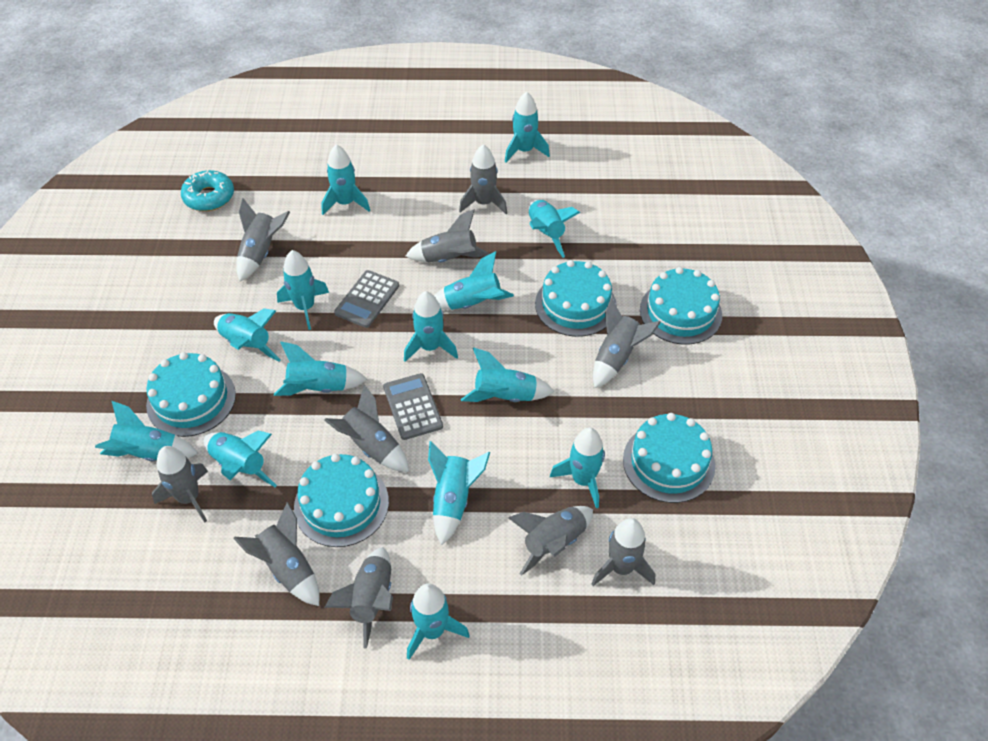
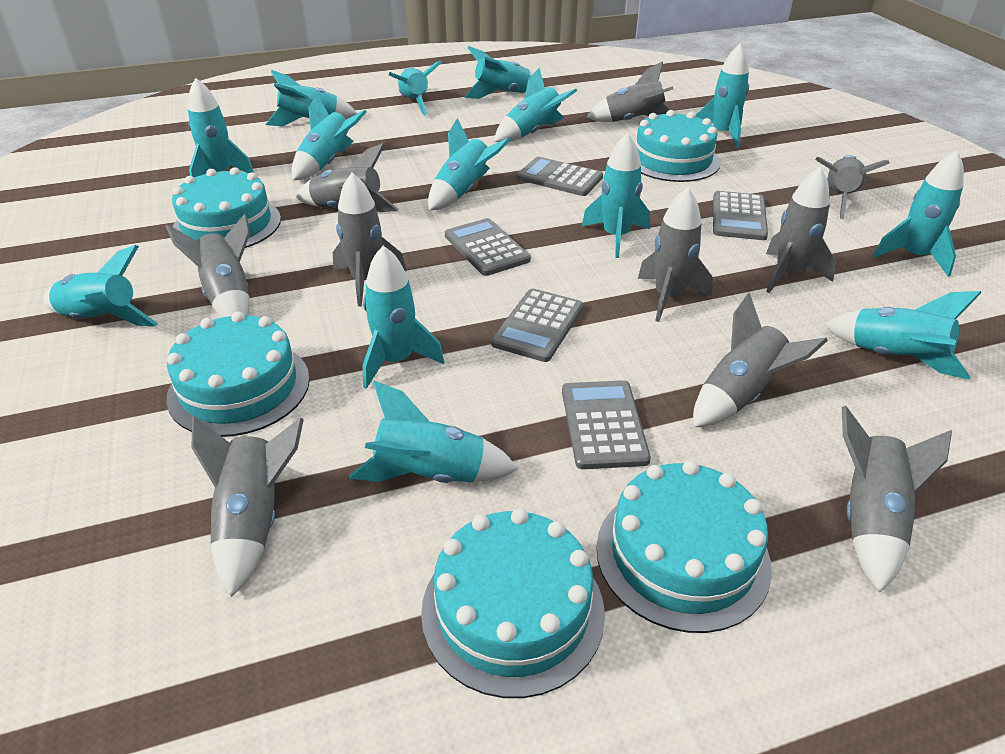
grey calculator: 2 -> 5
turquoise donut: 1 -> 0

